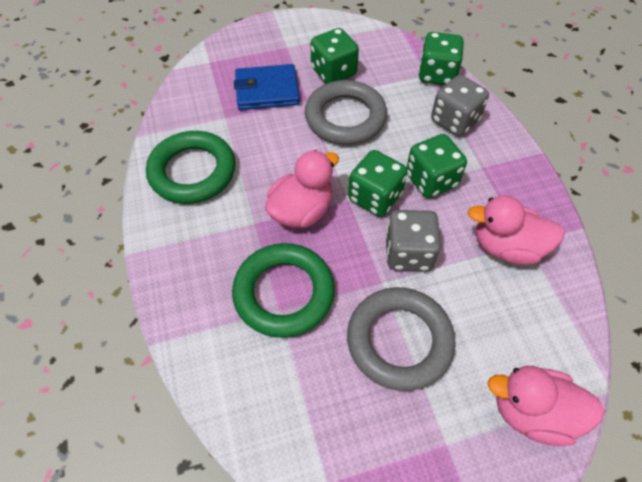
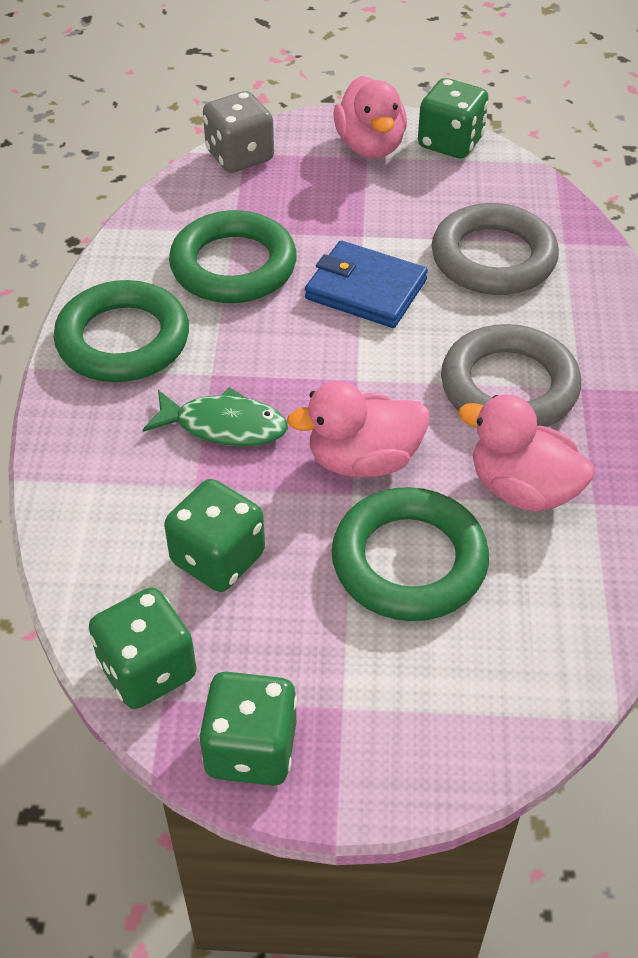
green fish: 0 -> 1
green ring: 2 -> 3
grey dice: 2 -> 1

